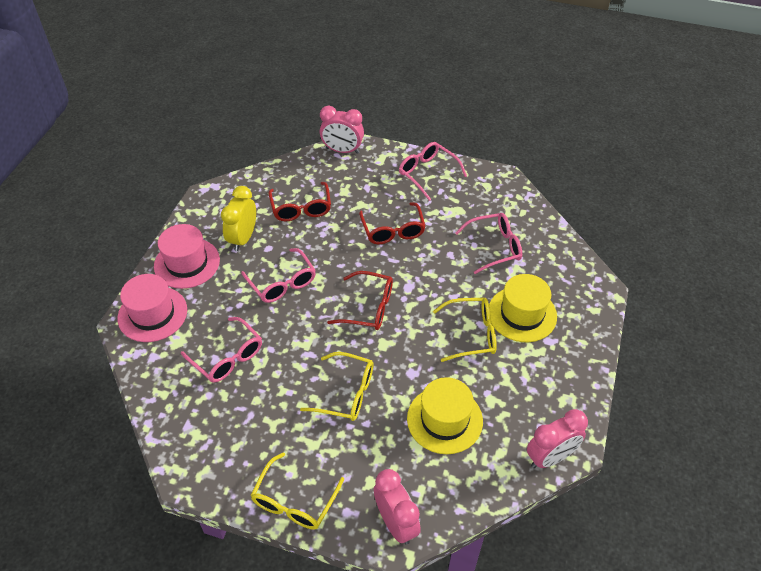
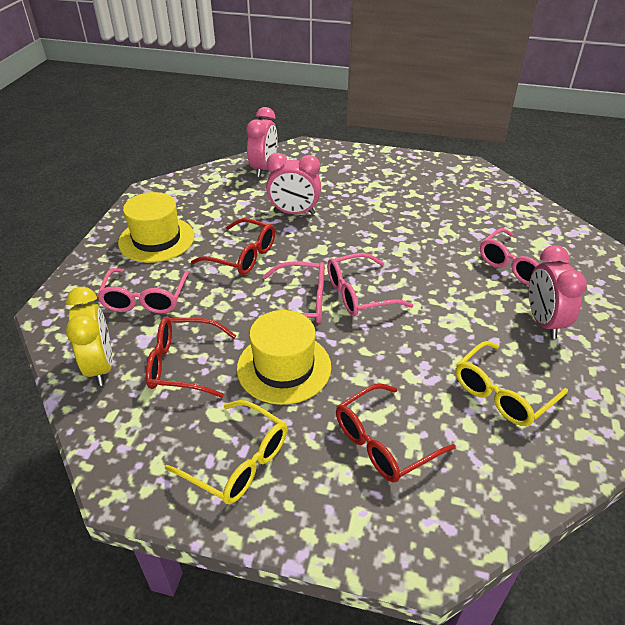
pink hat: 2 -> 0
yellow glasses: 3 -> 2

